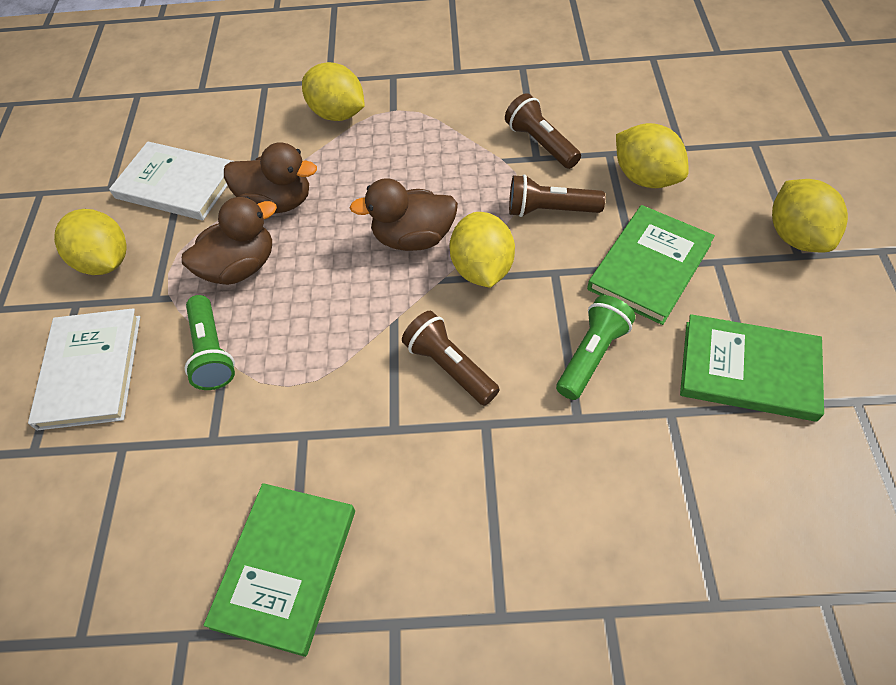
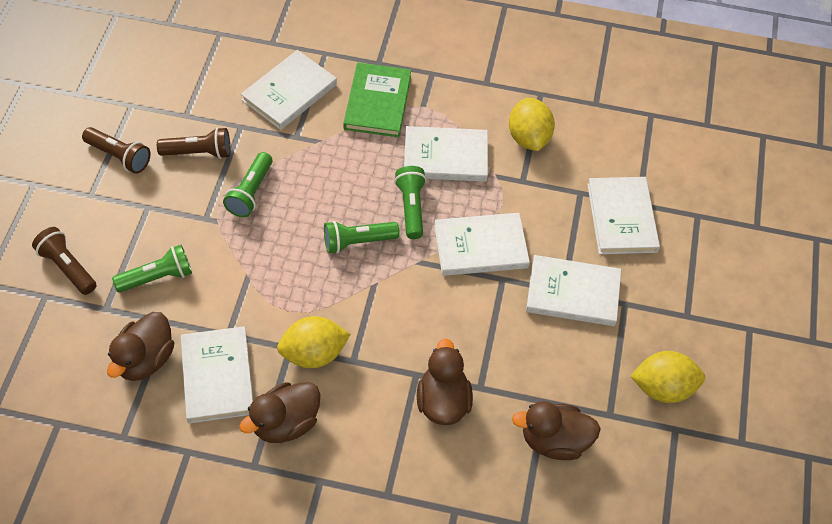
brown duck: 3 -> 4
green book: 3 -> 1
green flashlight: 2 -> 4
white book: 2 -> 6
yellow lemon: 5 -> 3

